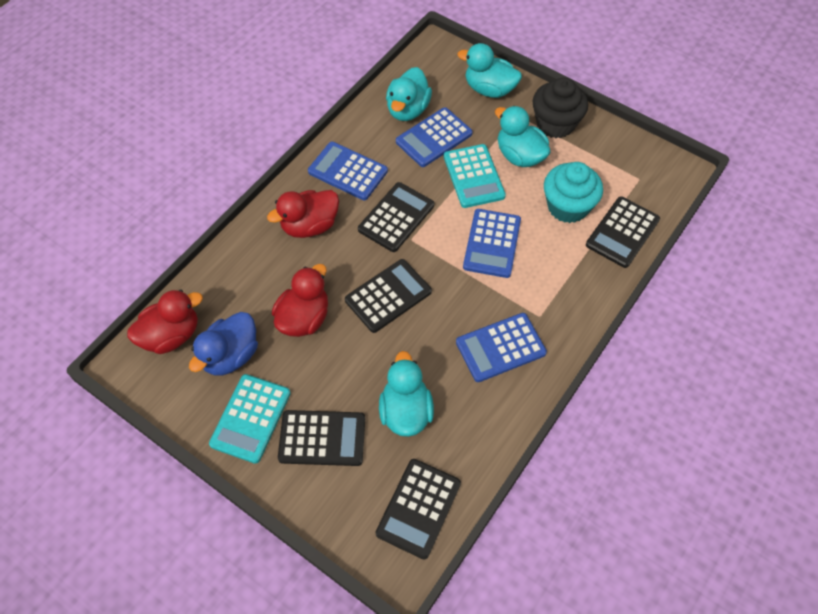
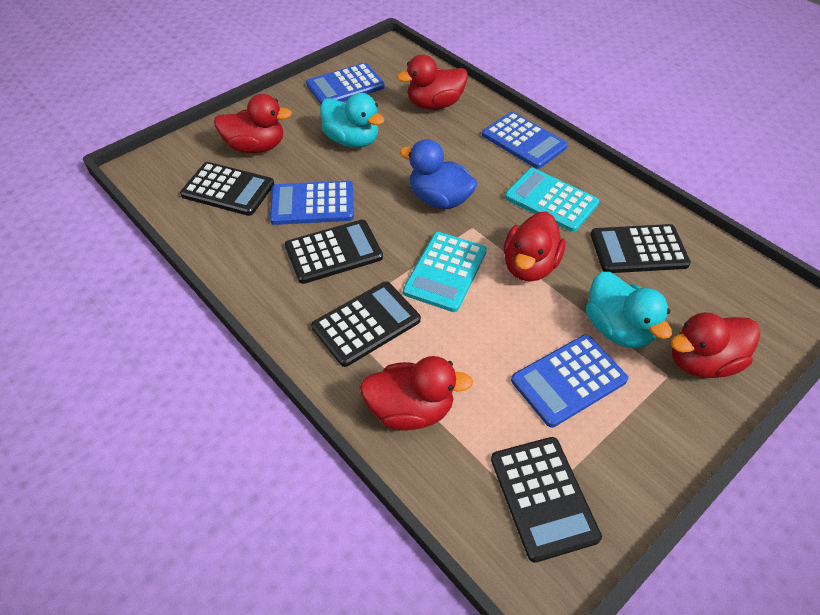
black cupcake: 1 -> 0
red duck: 3 -> 5
turquoise cupcake: 1 -> 0
turquoise duck: 4 -> 2

